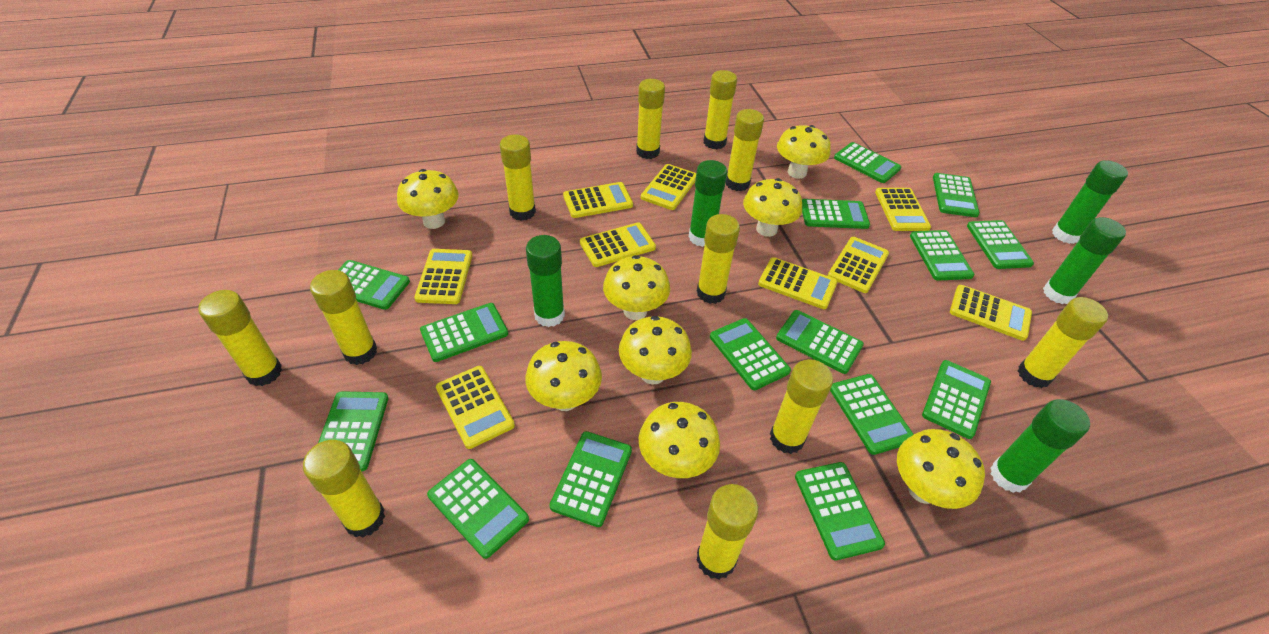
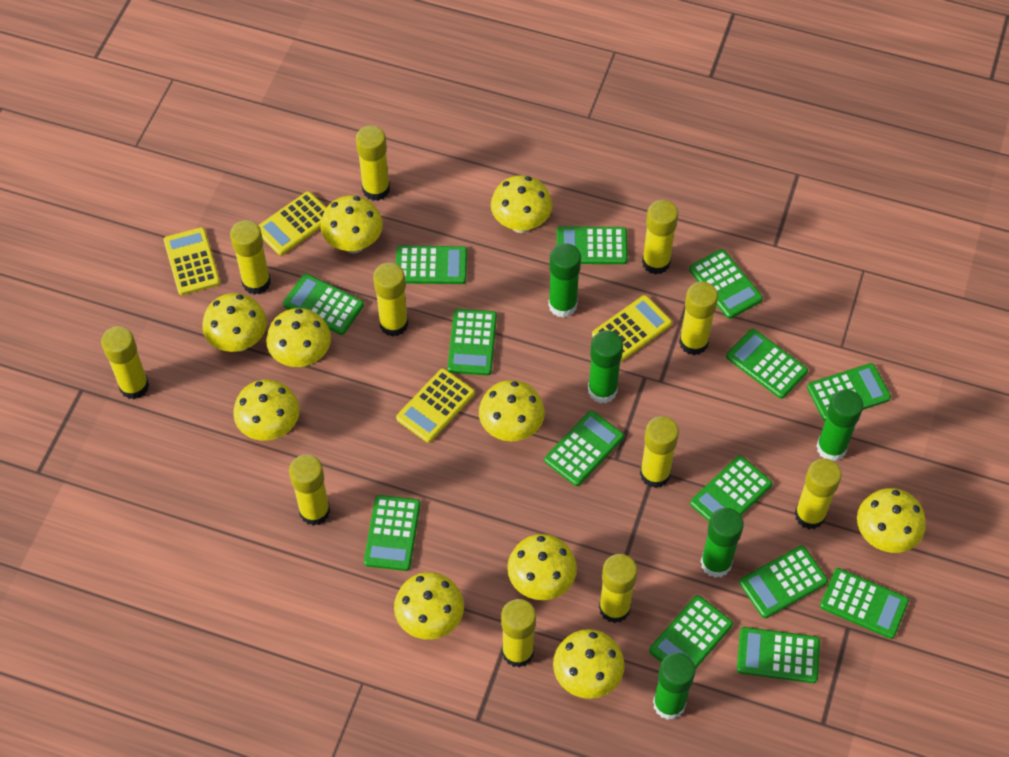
green calculator: 15 -> 14
yellow calculator: 9 -> 4
yellow mushroom: 8 -> 10

